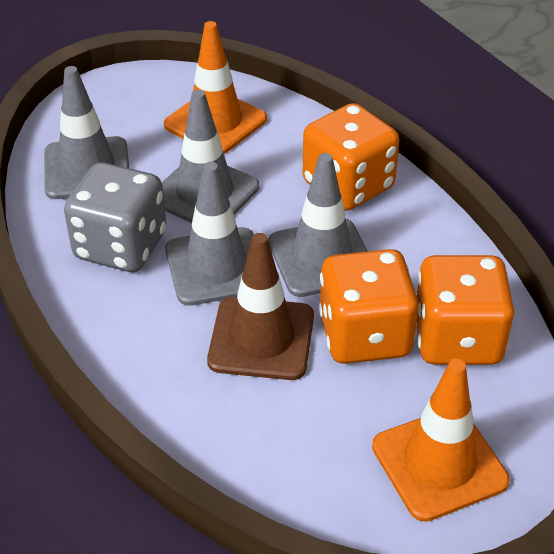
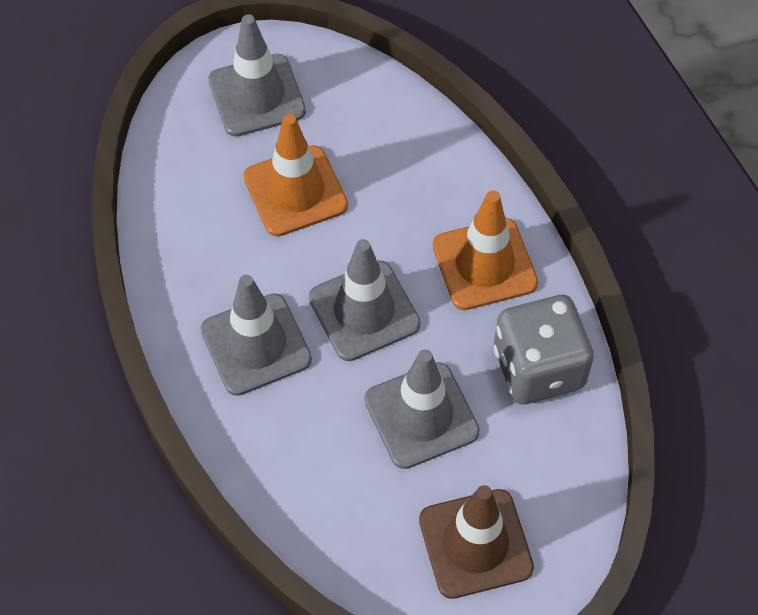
orange dice: 3 -> 0

